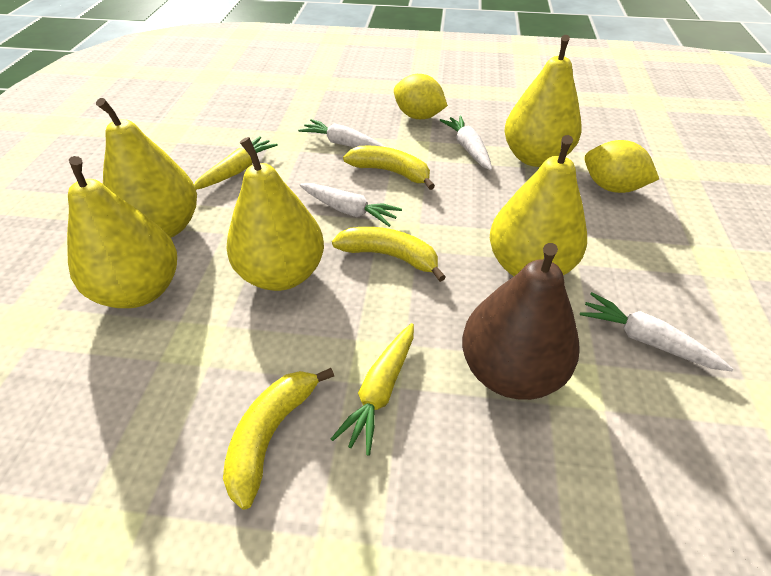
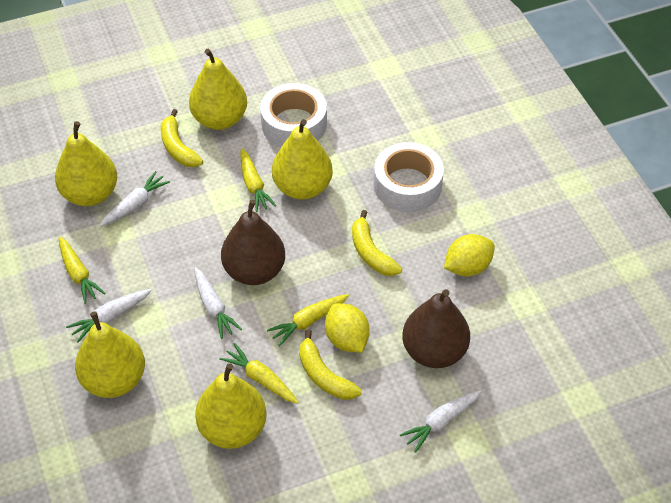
brown pear: 1 -> 2
white tape: 0 -> 2
yellow carrot: 2 -> 4

